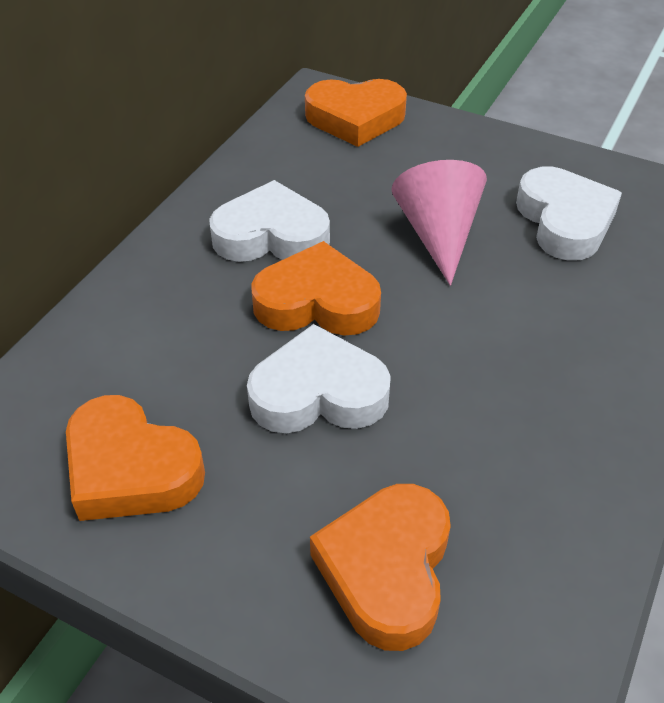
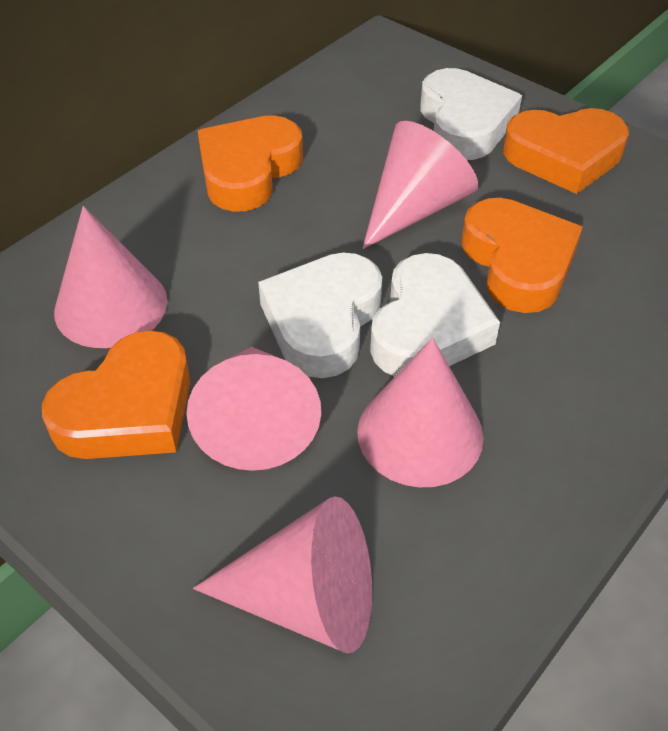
pink cone: 1 -> 5

